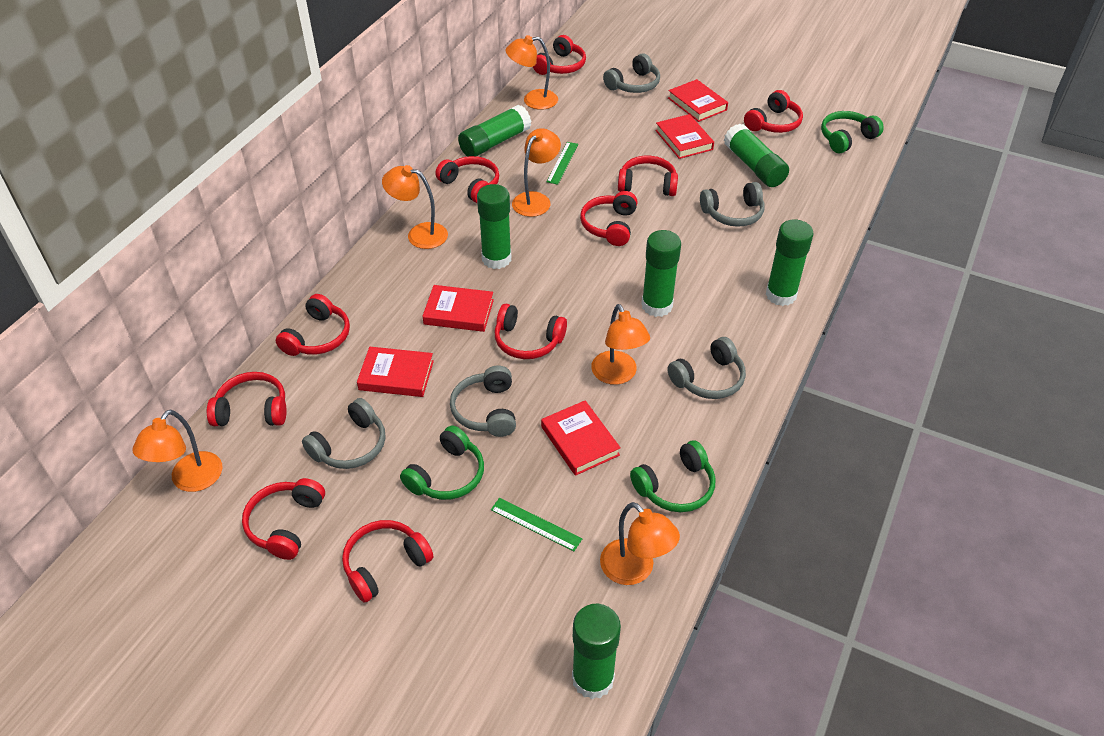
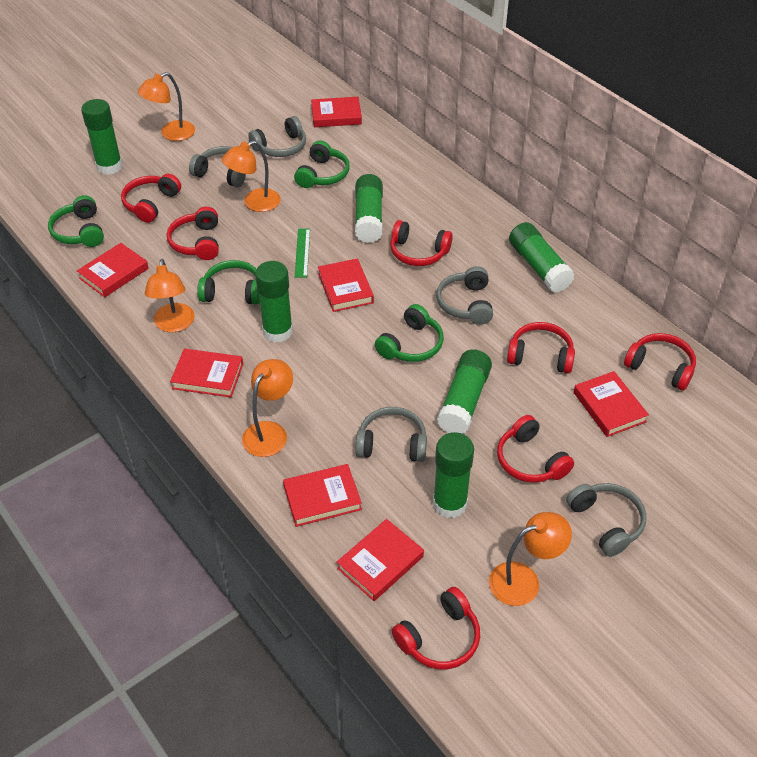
green headphones: 3 -> 4
green ruler: 2 -> 1
orange lamp: 6 -> 5
red book: 5 -> 7
red headphones: 10 -> 7

